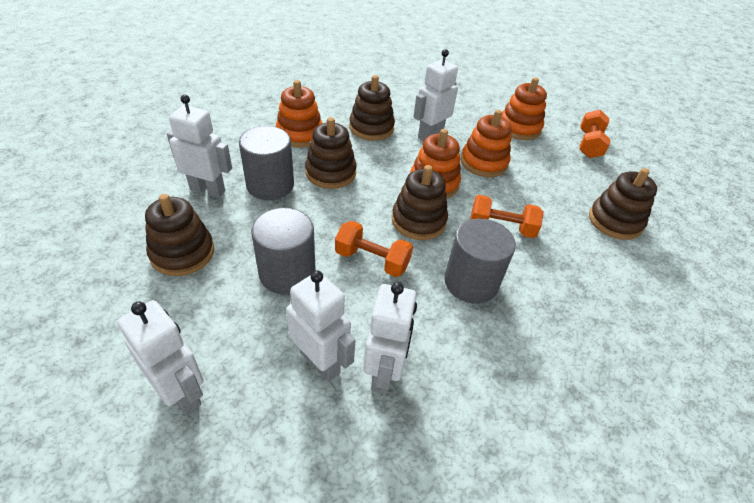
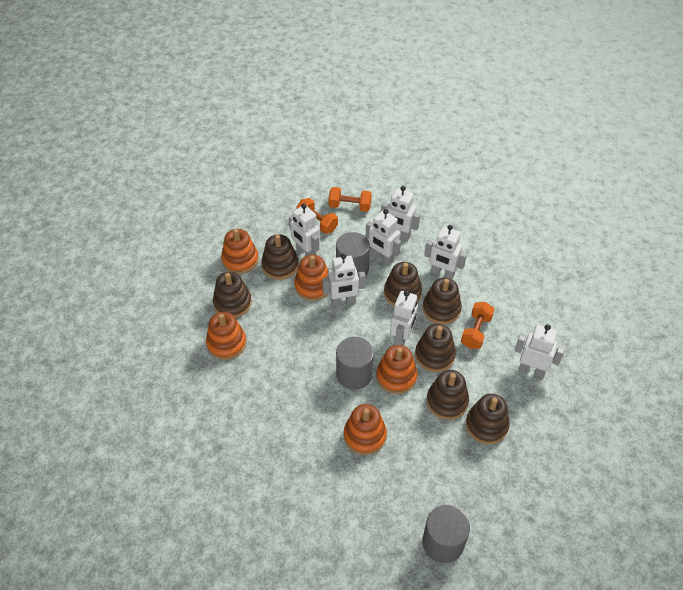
brown stacking toy: 5 -> 7
orange stacking toy: 4 -> 5
white robot: 5 -> 7

